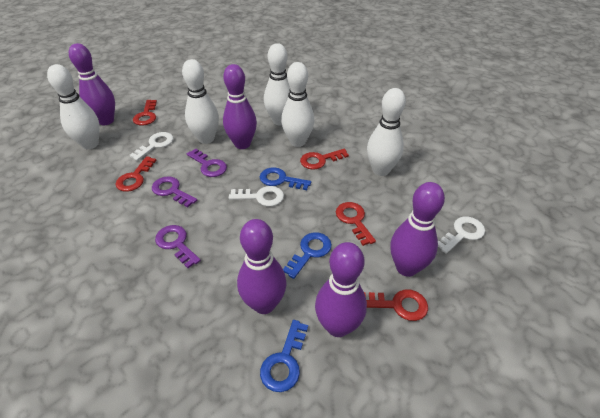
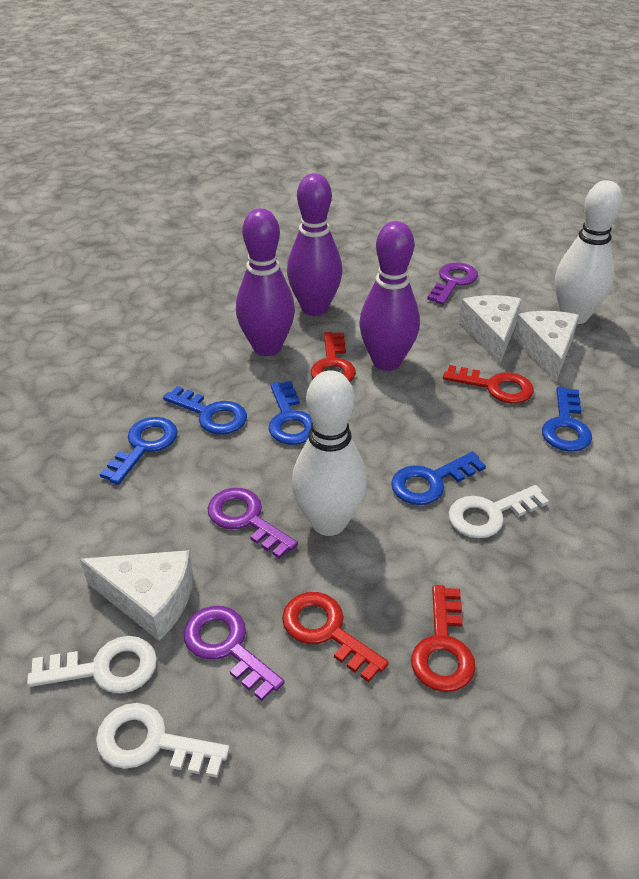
blue key: 3 -> 5
purple bowling pin: 5 -> 3
red key: 5 -> 4
white bowling pin: 5 -> 2
white cheese: 0 -> 3

